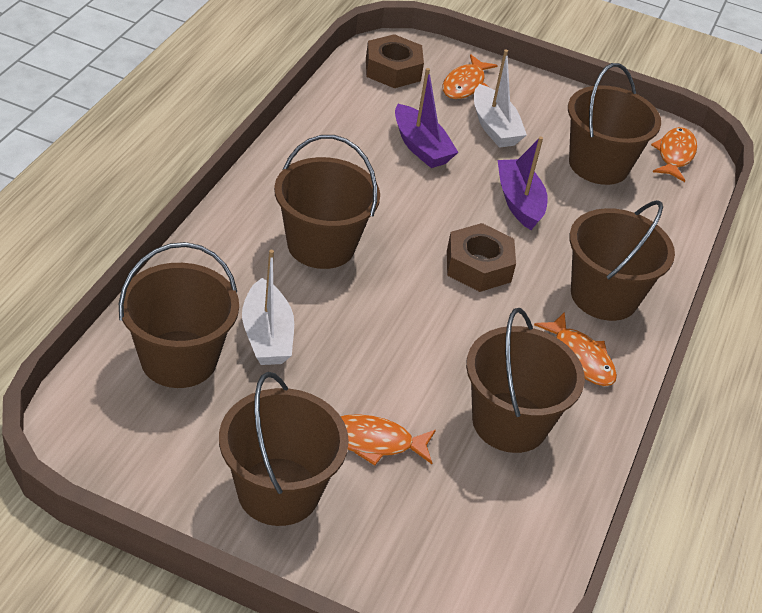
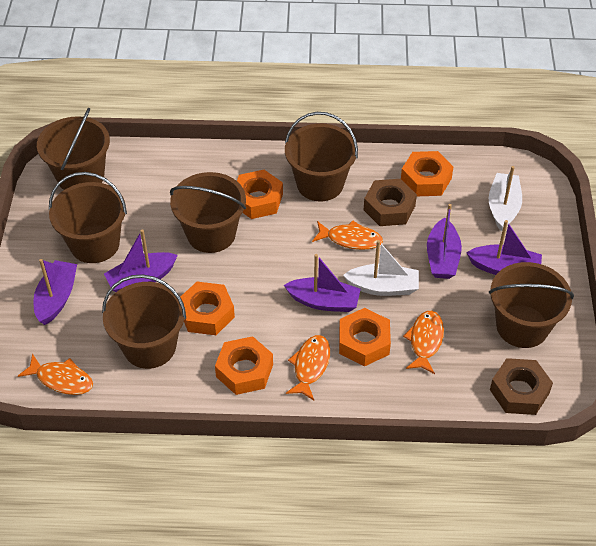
orange nut: 0 -> 5
purple boat: 2 -> 5

